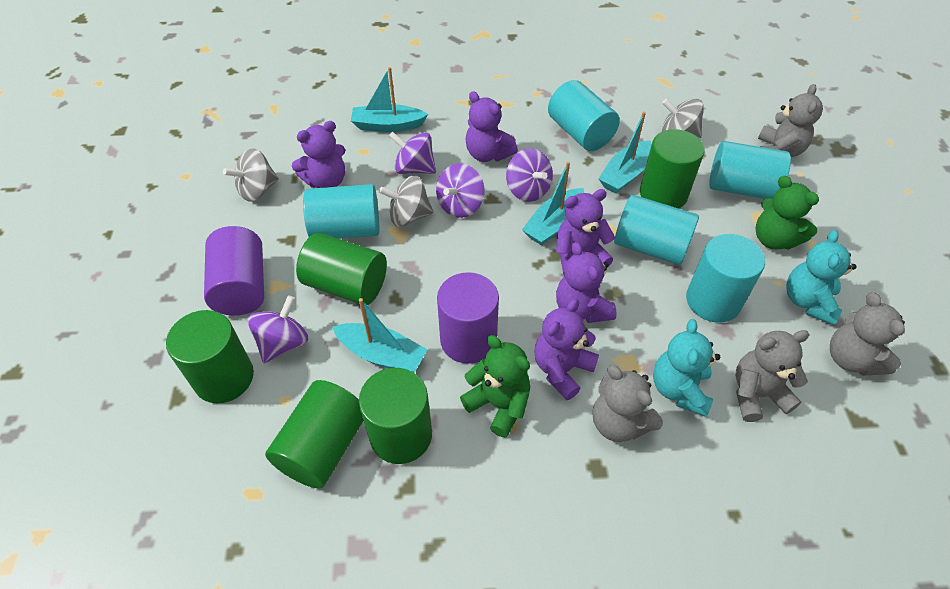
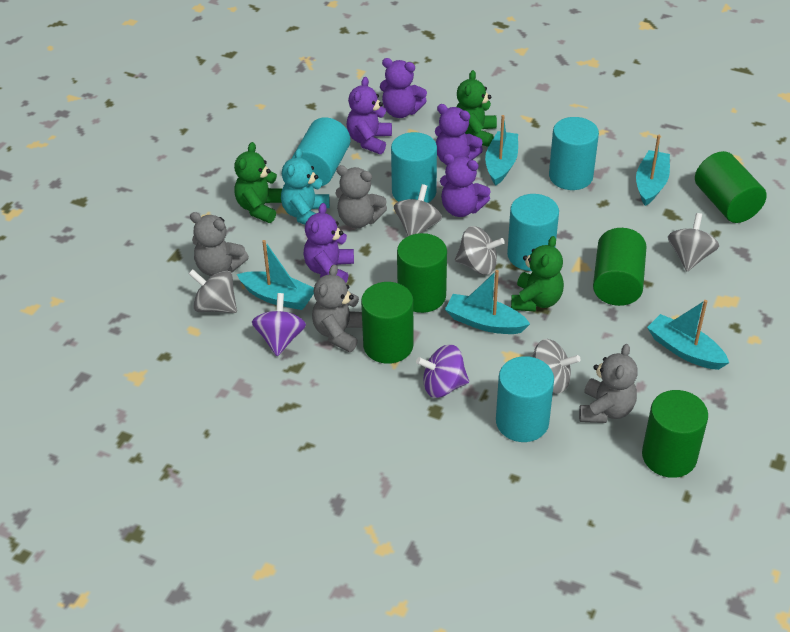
green teddy bear: 2 -> 3
grey spinning top: 3 -> 5
purple cylinder: 2 -> 0
purple spinning top: 4 -> 2
turquoise boat: 4 -> 5
turquoise teddy bear: 2 -> 1

